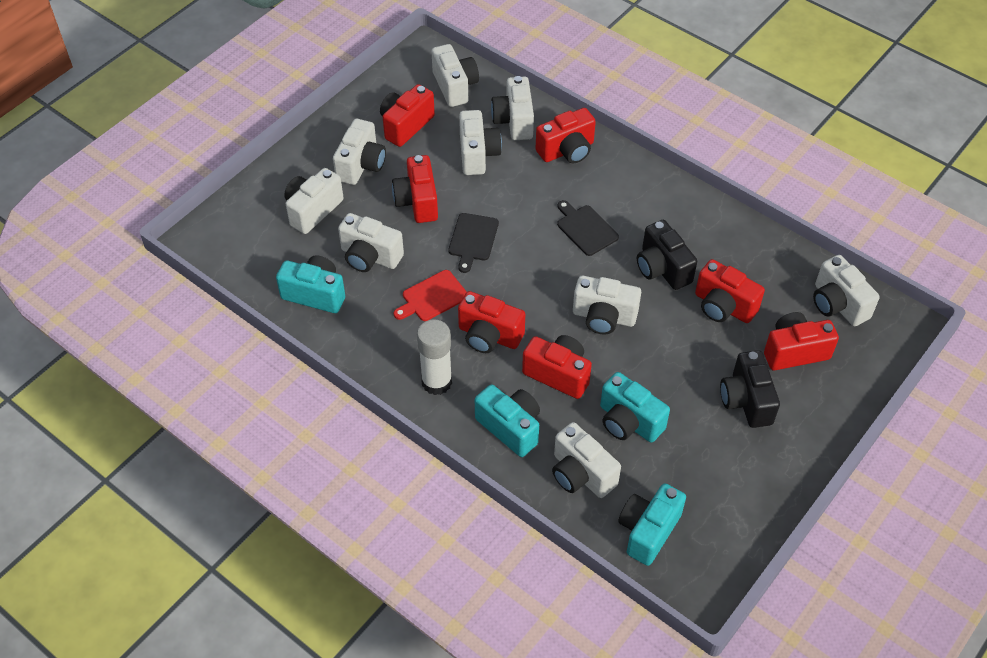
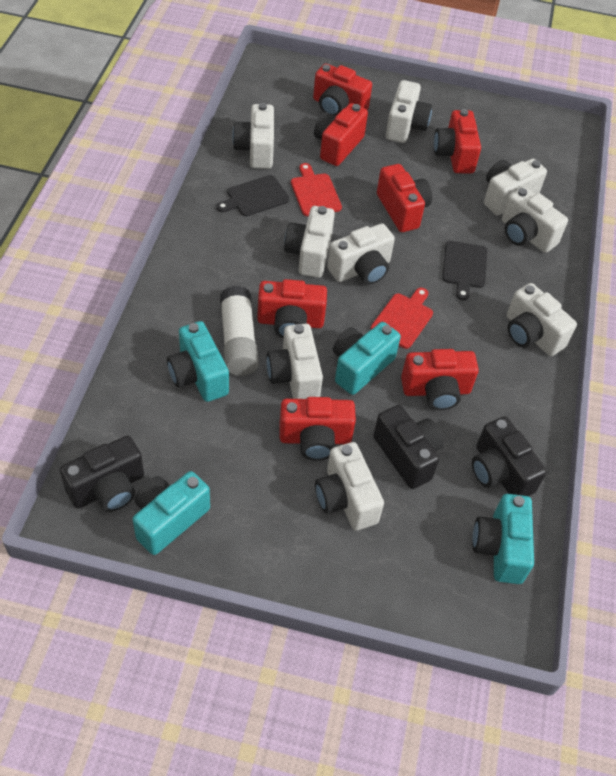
black camera: 2 -> 3
red cutting board: 1 -> 2

